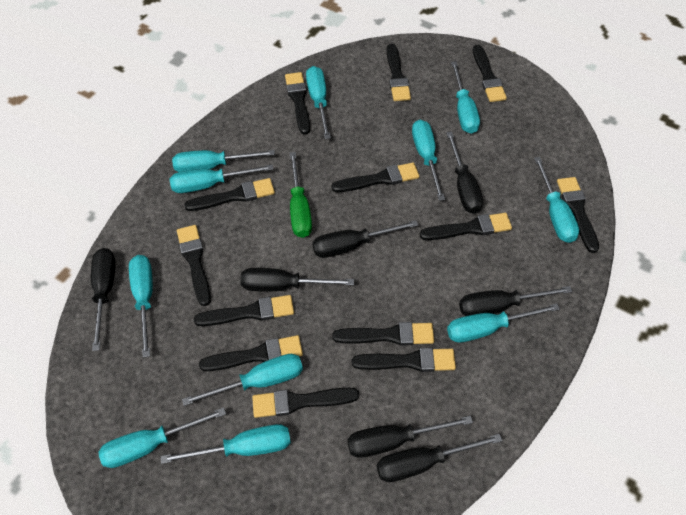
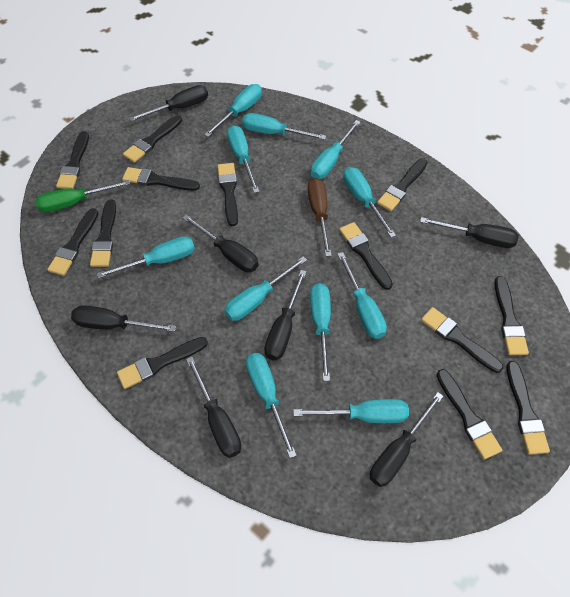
brown screwdriver: 0 -> 1

